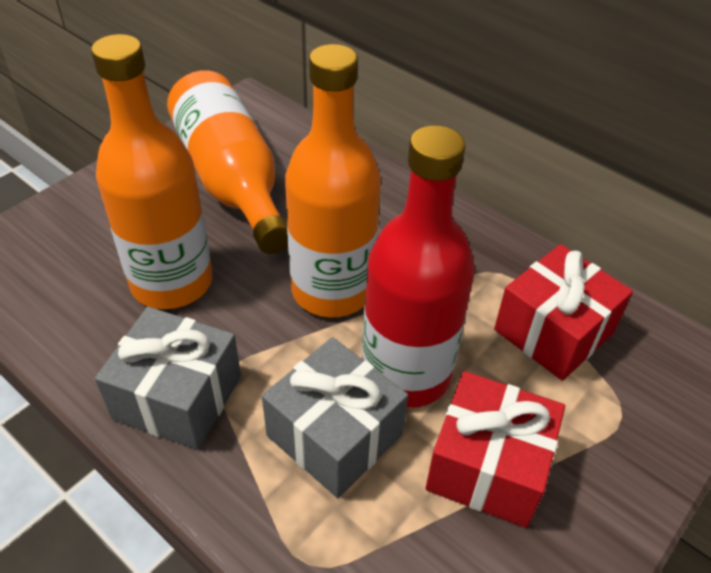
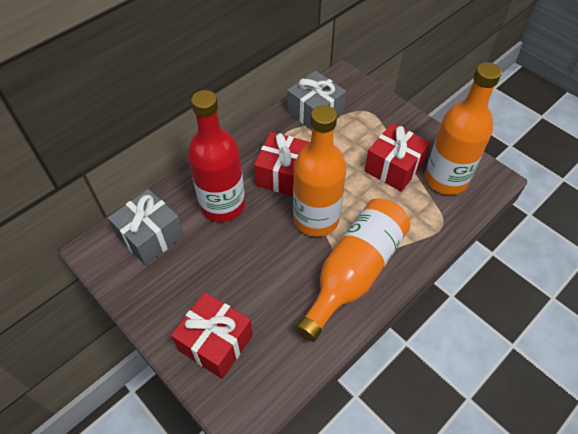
red gift: 2 -> 3

